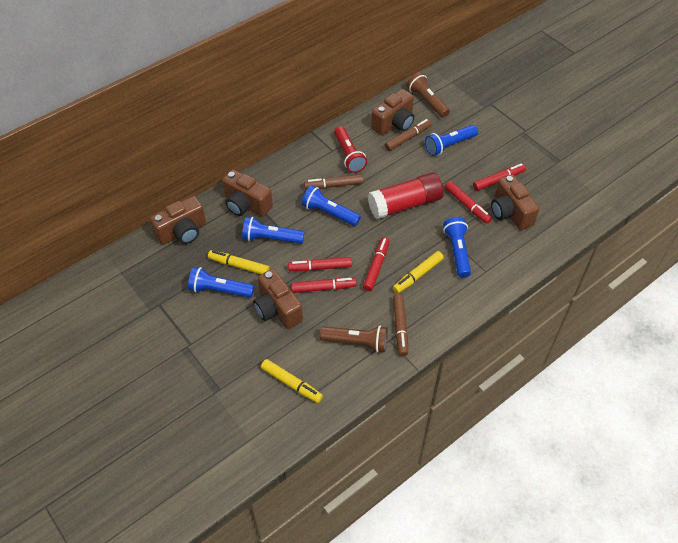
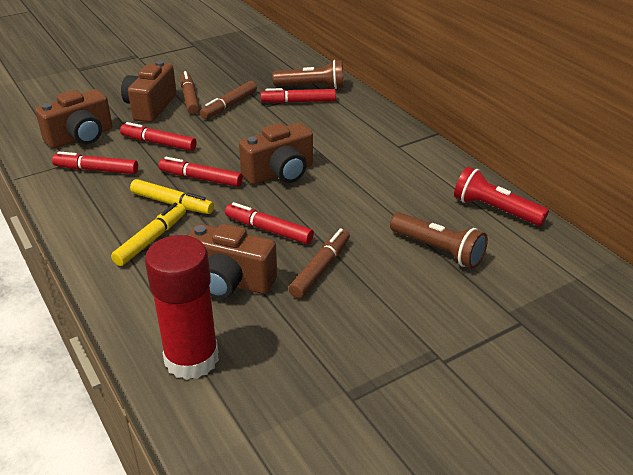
blue flashlight: 5 -> 0
brown camera: 5 -> 4
yellow marker: 3 -> 2

